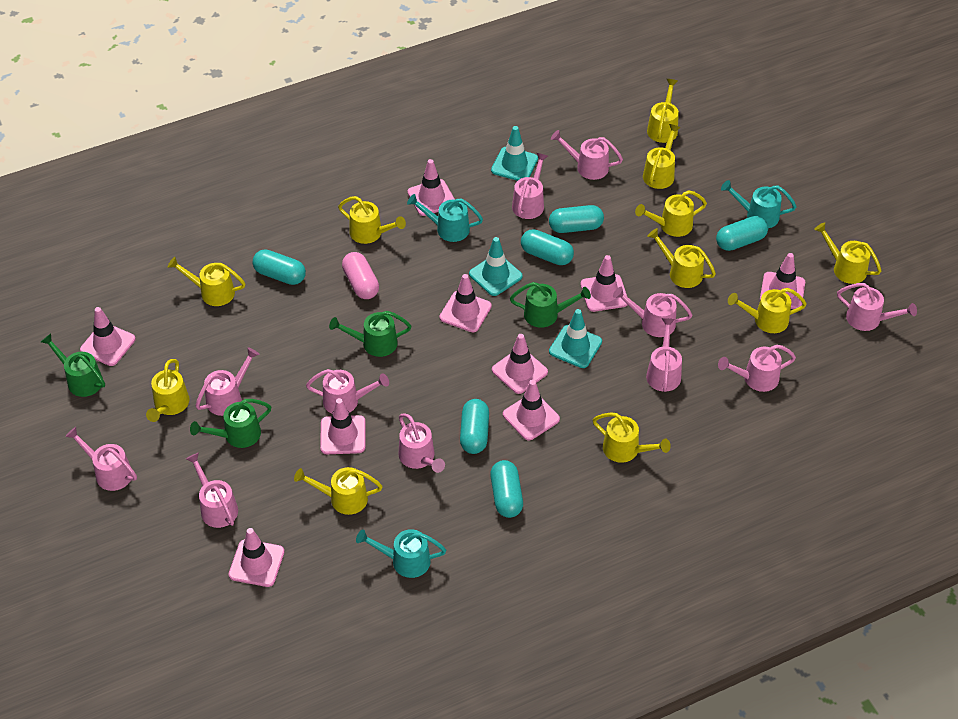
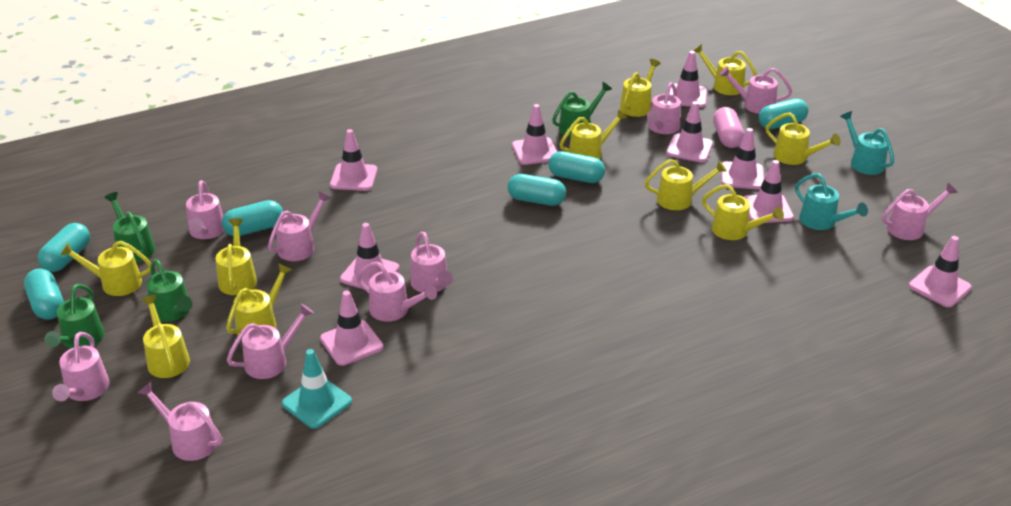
pink watering can: 11 -> 10
turquoise traffic cone: 3 -> 1
turquoise watering can: 3 -> 2
yellow watering can: 11 -> 10

